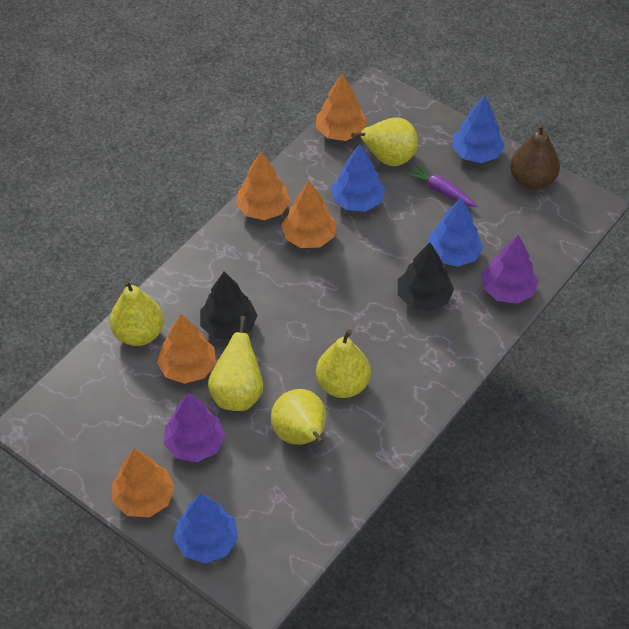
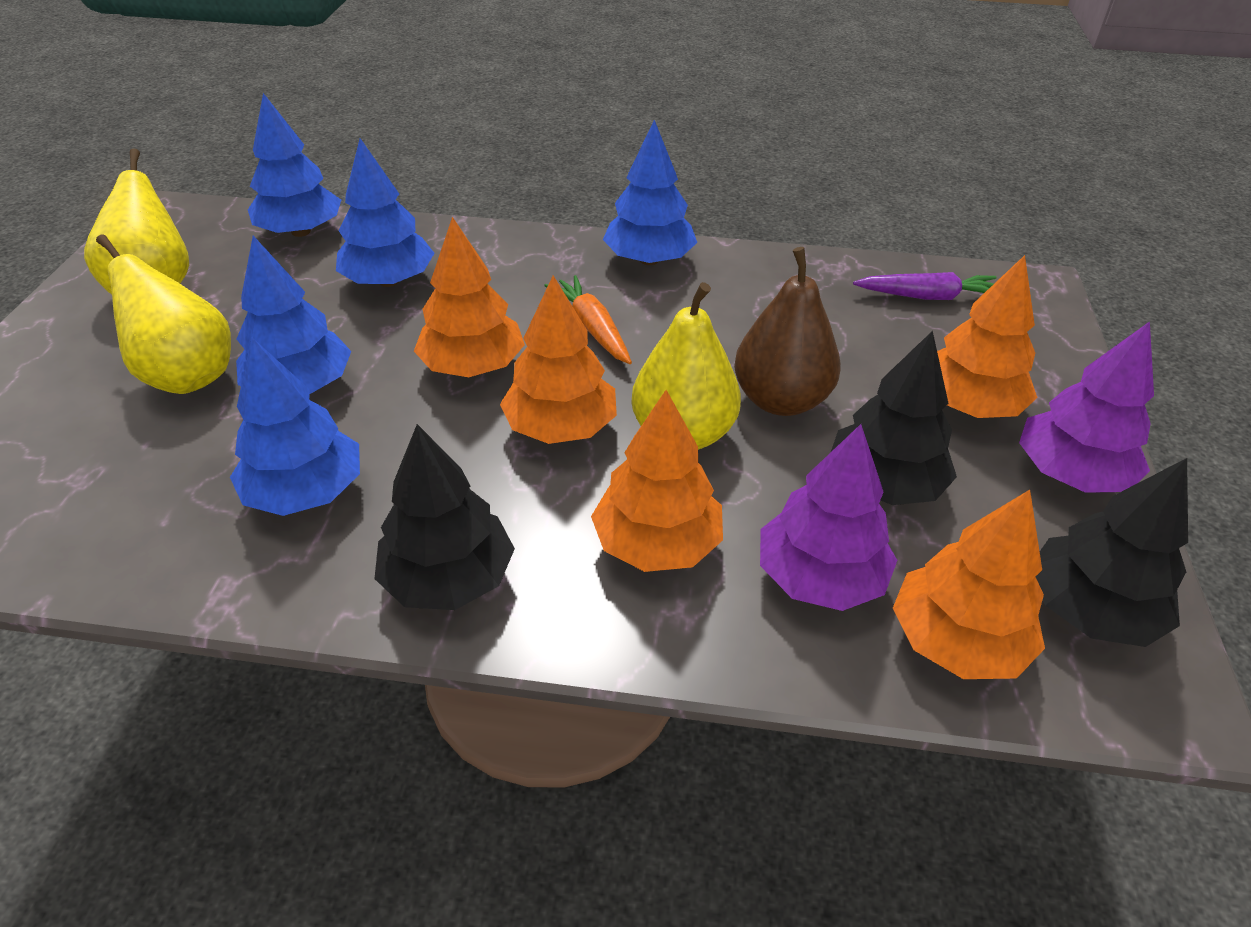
black tree: 2 -> 3
blue tree: 4 -> 5
orange carrot: 0 -> 1
yellow pear: 5 -> 3

